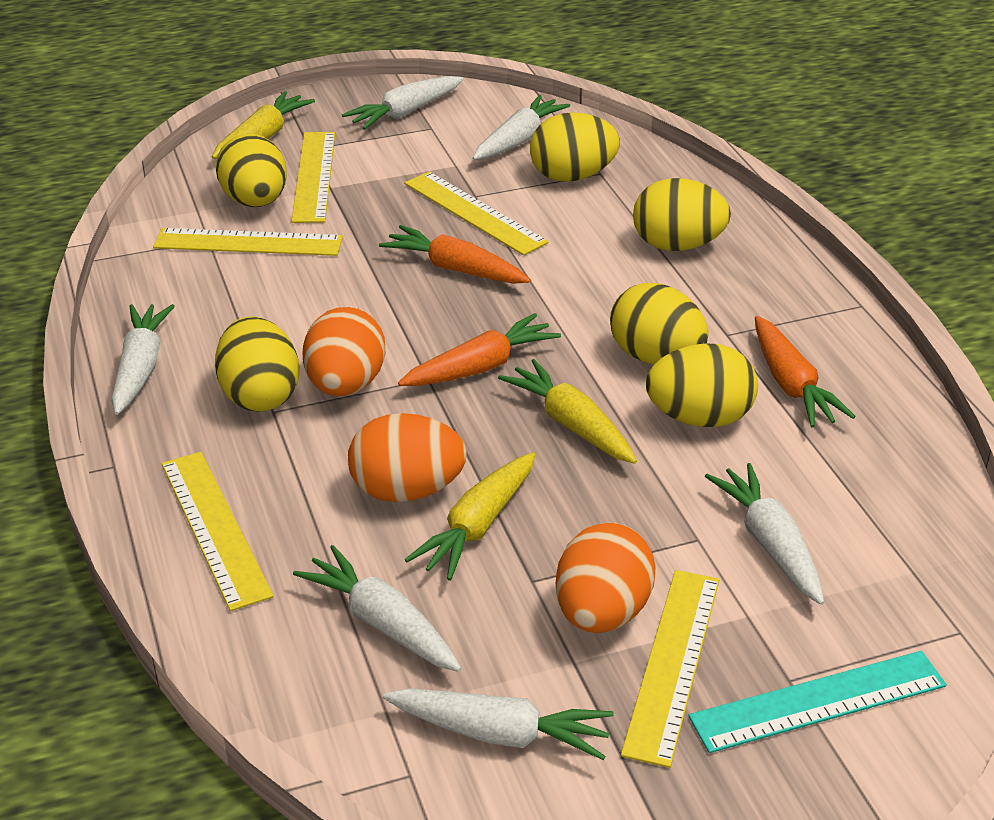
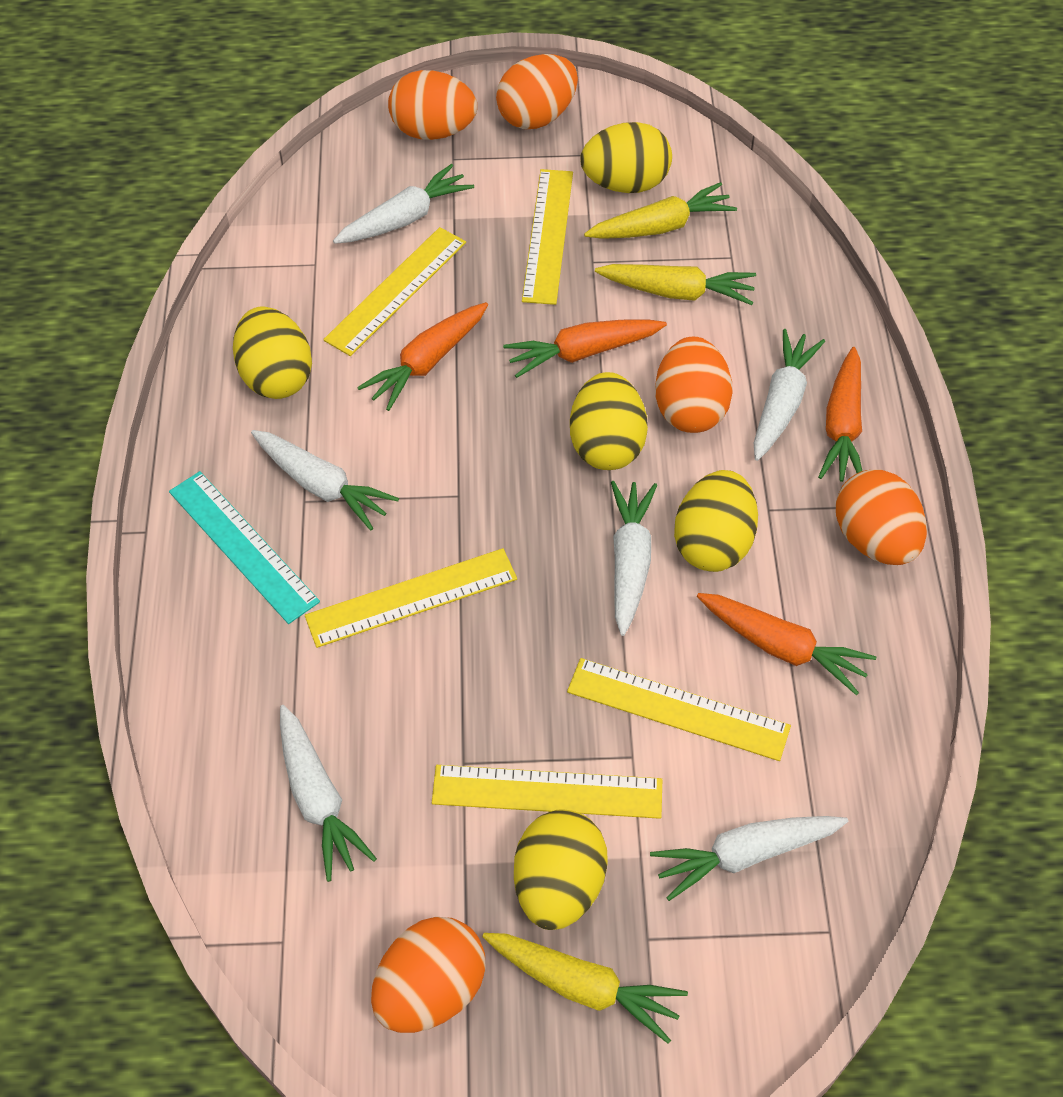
orange carrot: 3 -> 4
orange egg: 3 -> 5
yellow egg: 6 -> 5

